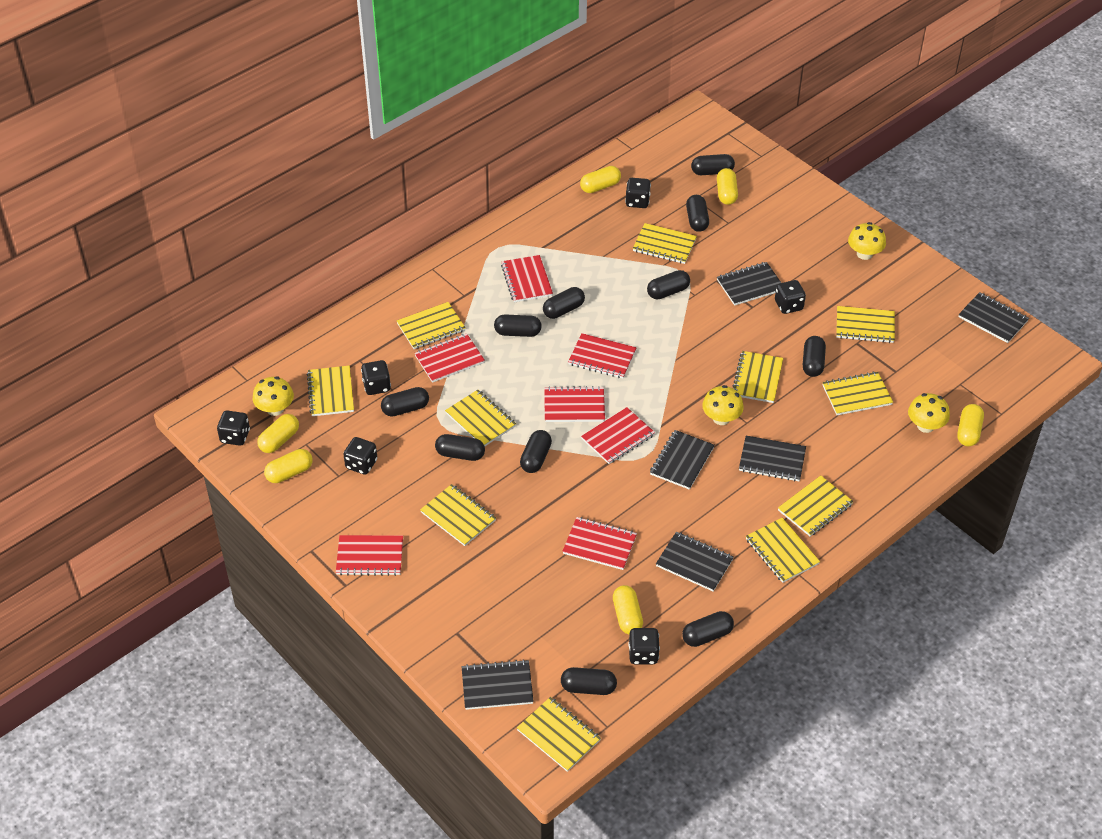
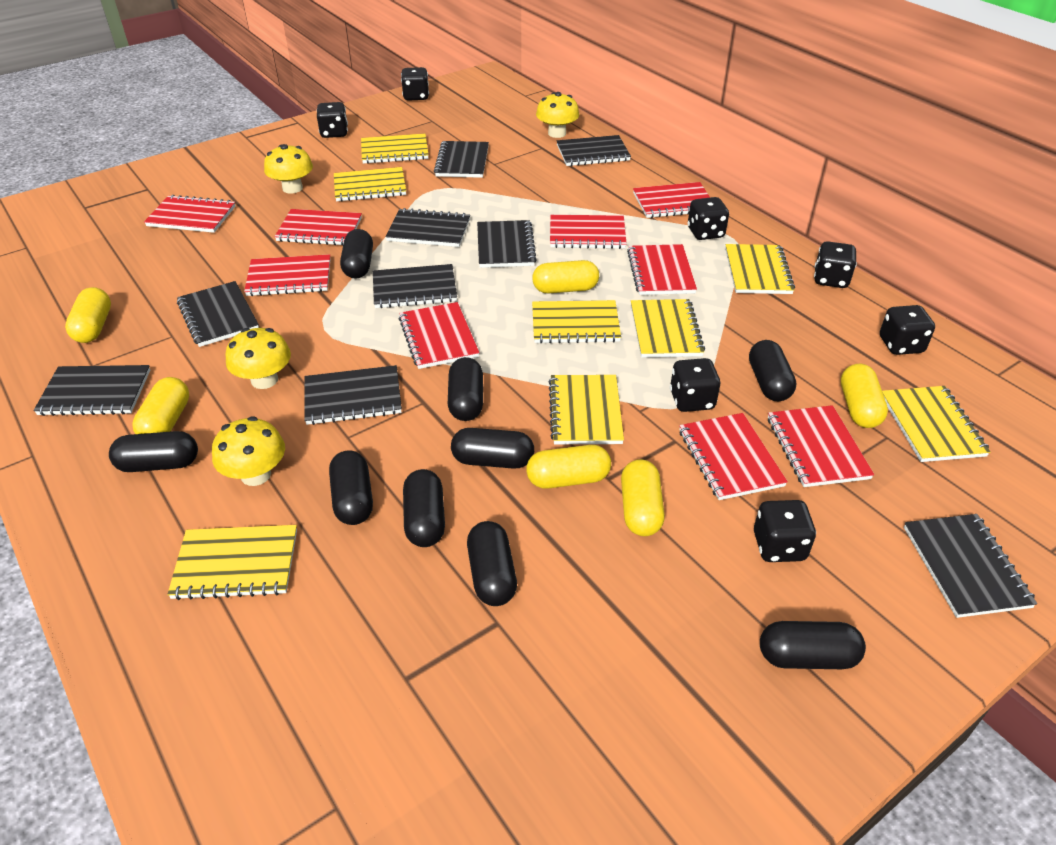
black capsule: 11 -> 9
black dice: 6 -> 7
black notebook: 6 -> 9
red notebook: 7 -> 9
yellow notebook: 11 -> 8

